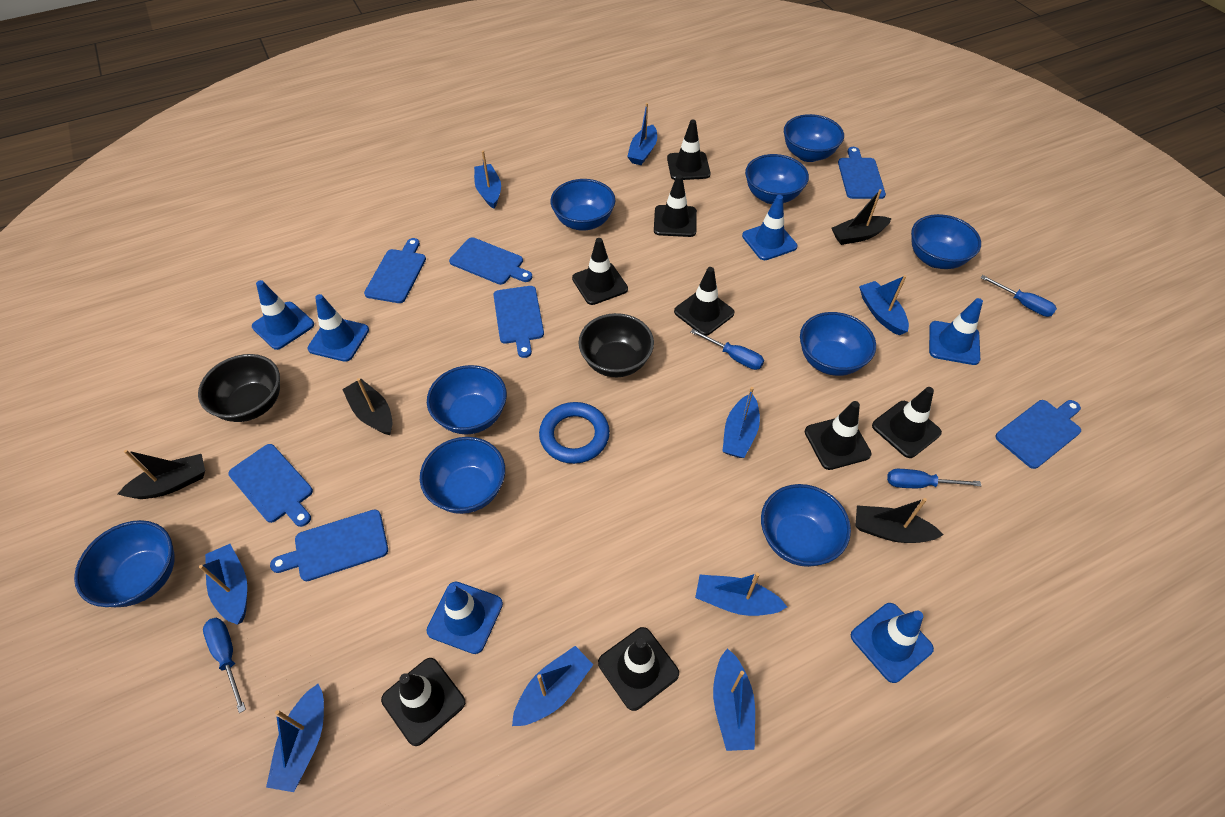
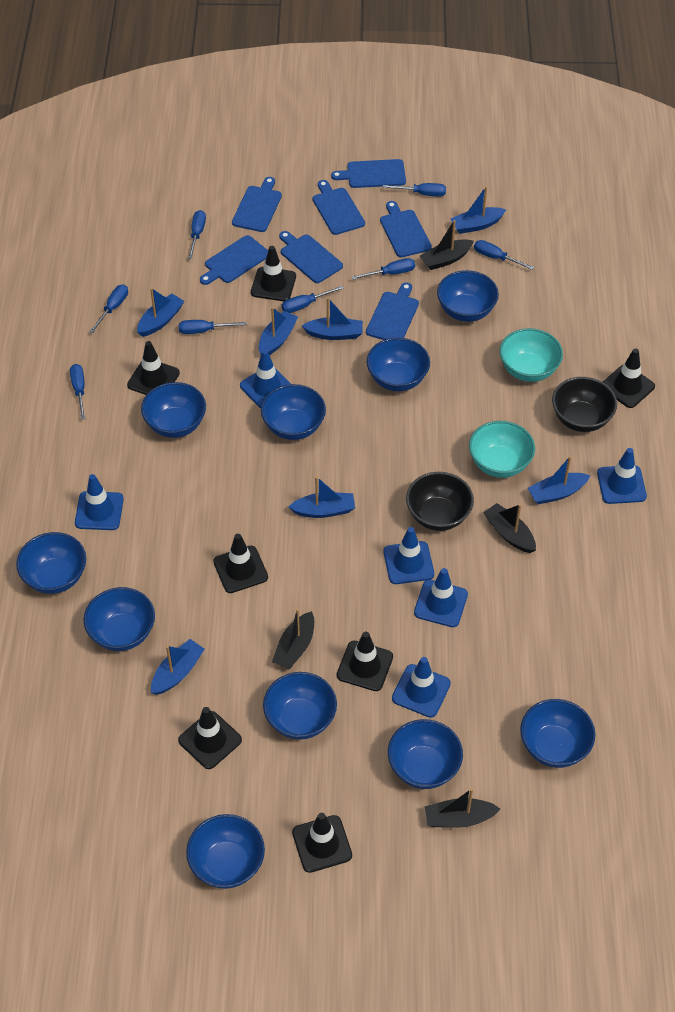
black traffic cone: 8 -> 7
blue boat: 9 -> 7
blue bowl: 9 -> 10
blue ring: 1 -> 0
blue screwdriver: 4 -> 8
turquoise bowl: 0 -> 2

